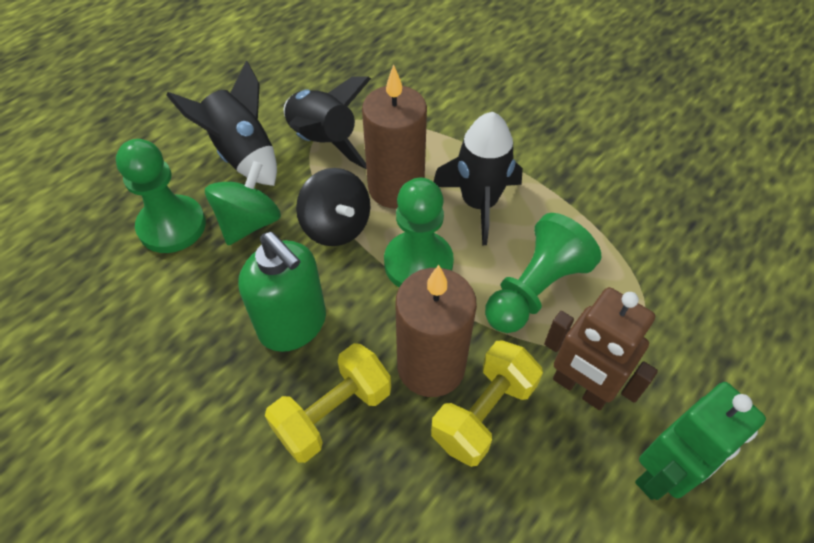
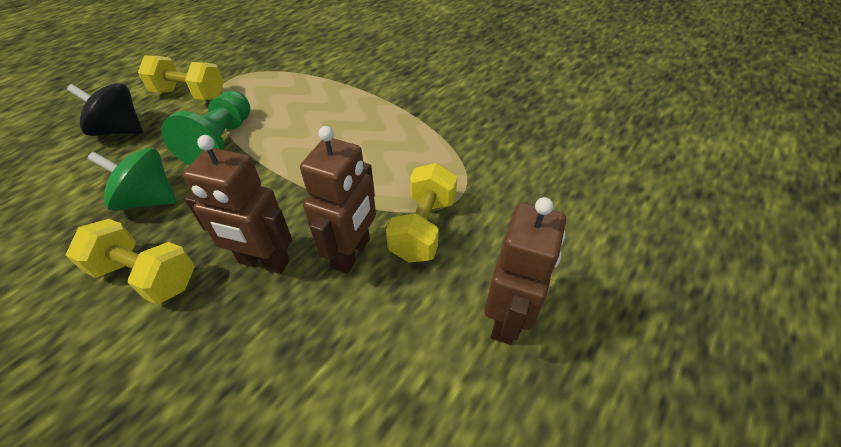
black rocket: 3 -> 0
brown candle: 2 -> 0
brown robot: 1 -> 3
green pawn: 3 -> 1
green robot: 1 -> 0
green soap dispenser: 1 -> 0
yellow dumbbell: 2 -> 3

